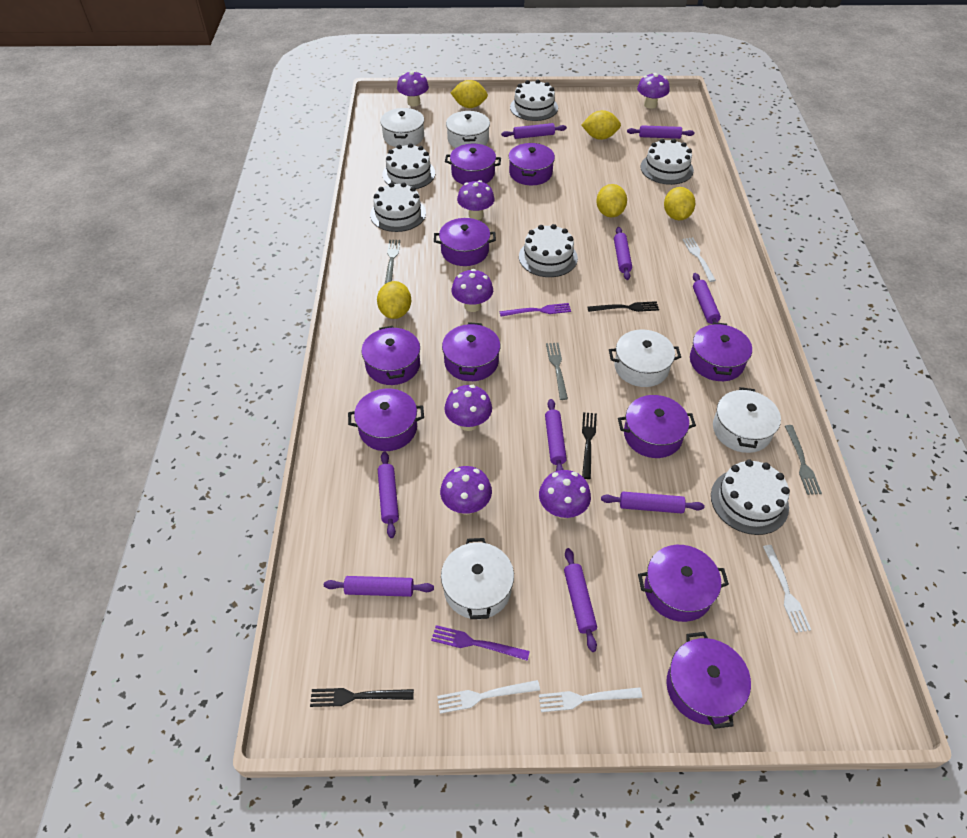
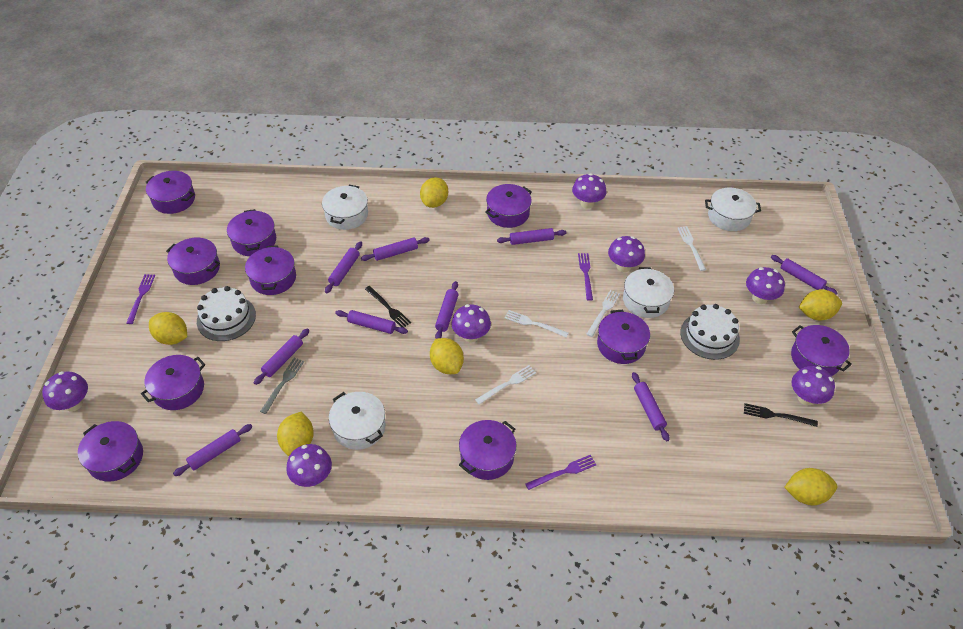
black fork: 3 -> 2
grey fork: 3 -> 1
purple fork: 2 -> 3
white cake: 6 -> 2
white pot: 5 -> 4
yellow lemon: 5 -> 6

